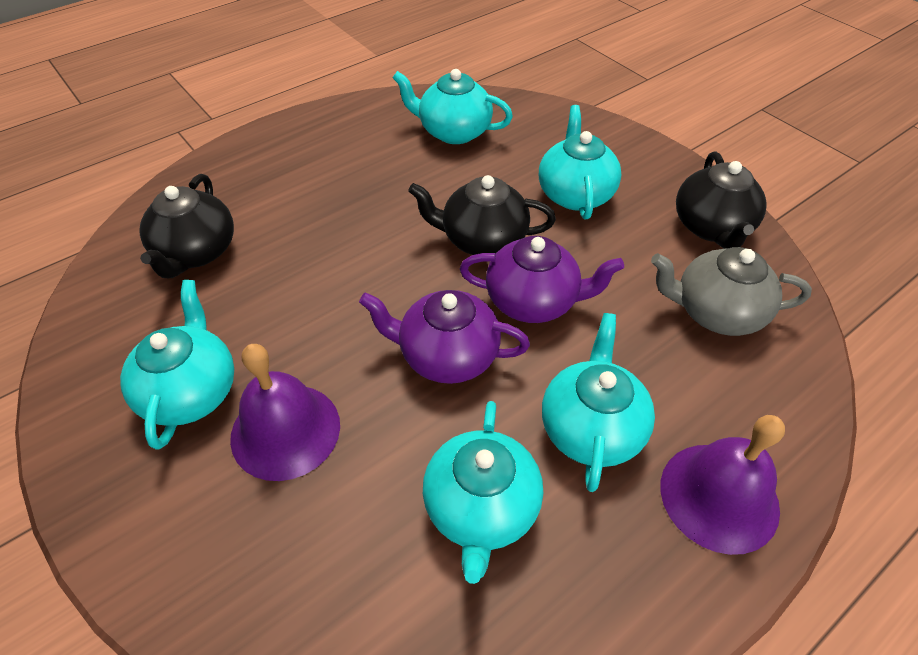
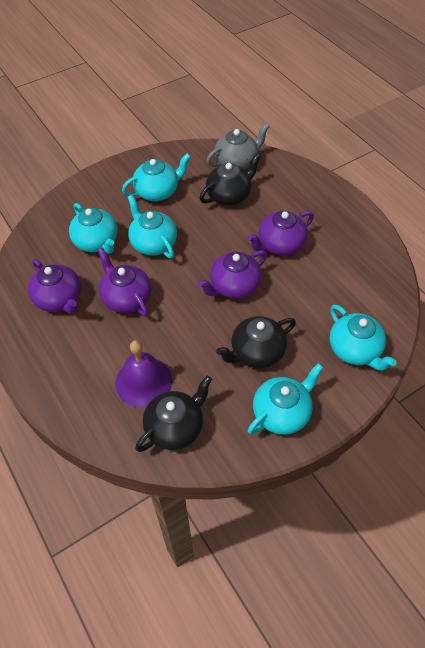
purple bell: 2 -> 1
purple teapot: 2 -> 4

